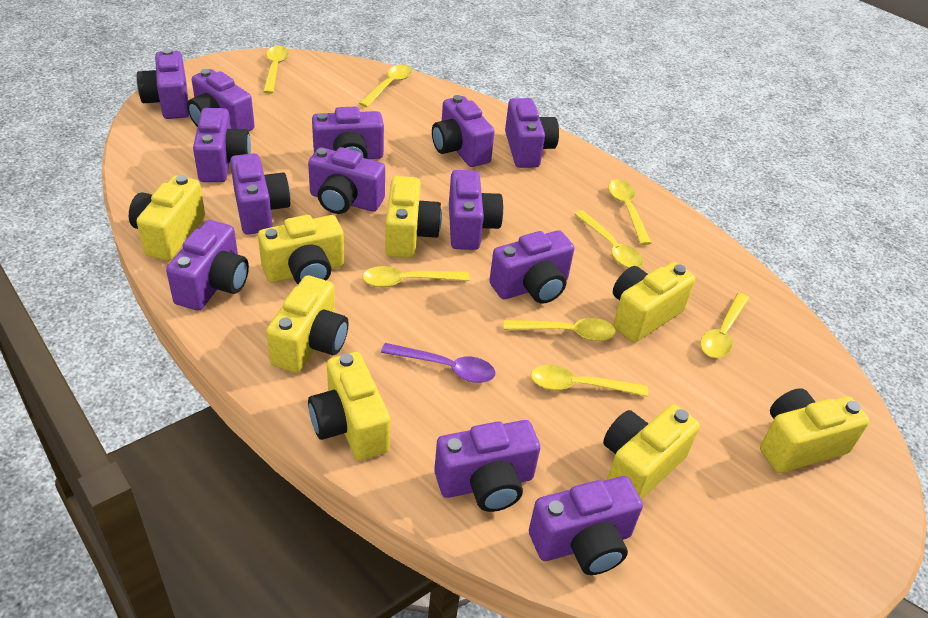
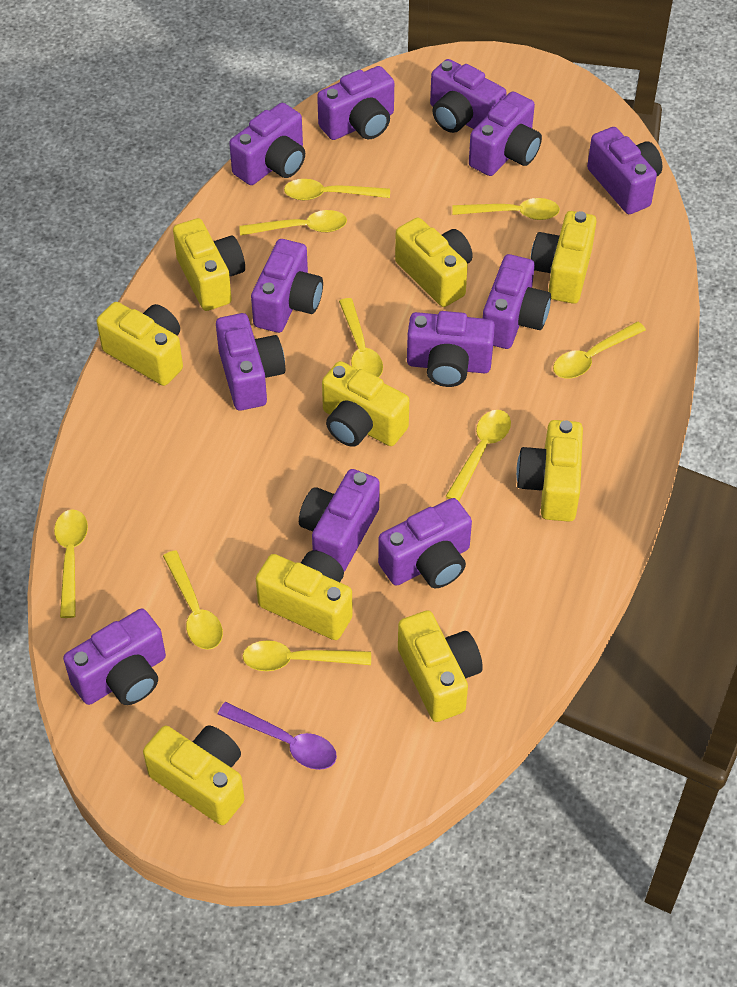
purple camera: 13 -> 12
yellow camera: 8 -> 9
yellow spoon: 8 -> 9

